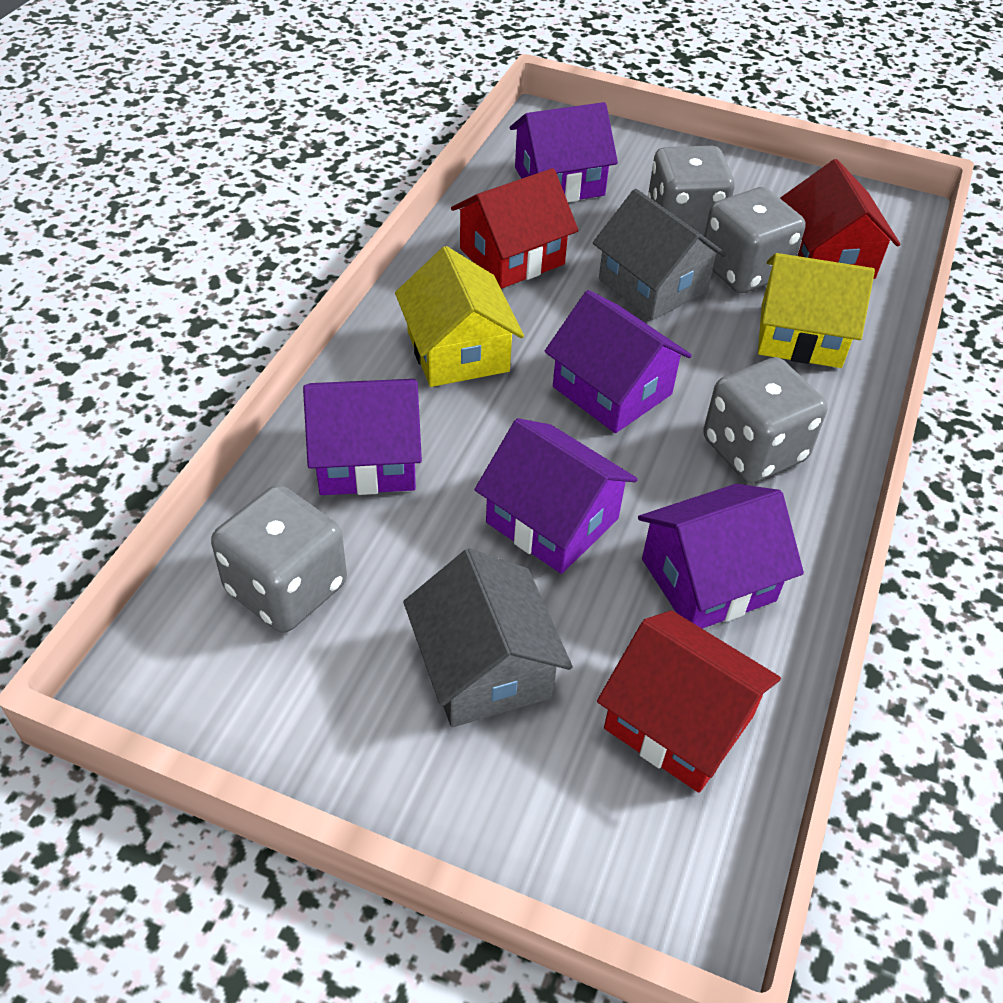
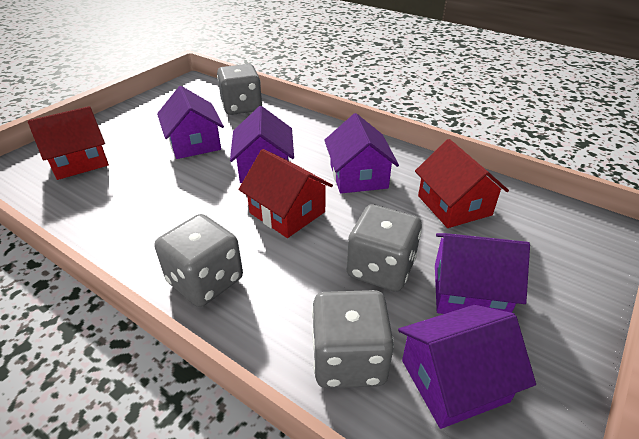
grey house: 2 -> 0
yellow house: 2 -> 0

